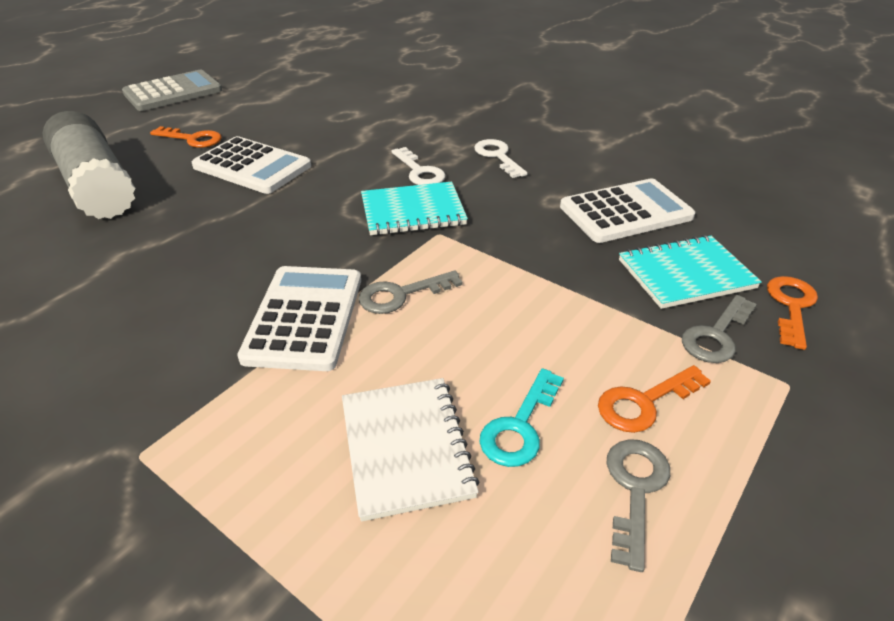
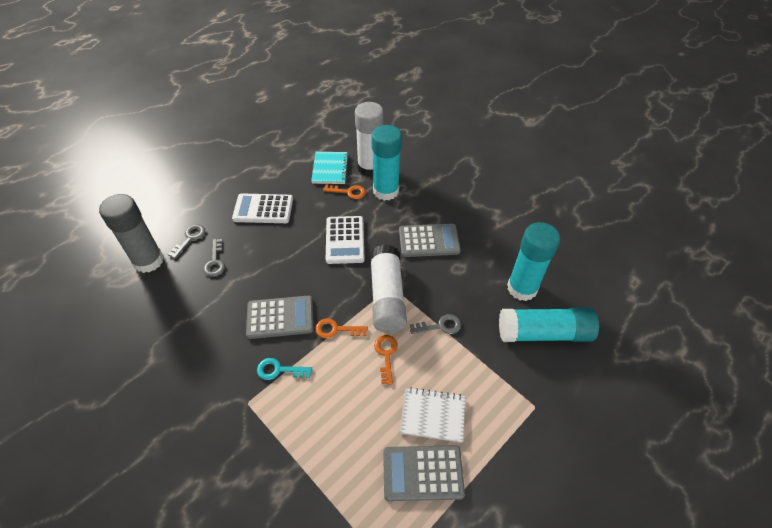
grey calculator: 1 -> 3
turquoise glue stick: 0 -> 3
turquoise notebook: 2 -> 1
white calculator: 3 -> 2
white glue stick: 0 -> 2
white key: 2 -> 0

